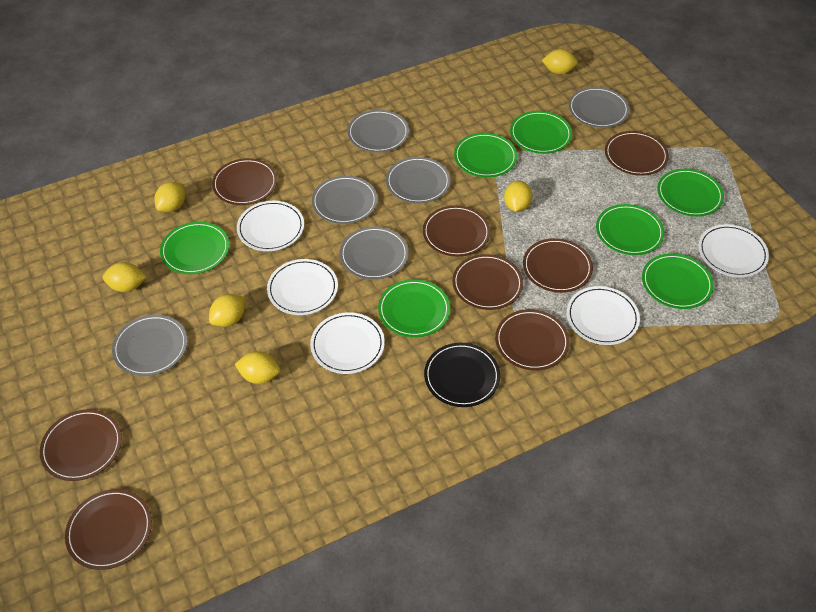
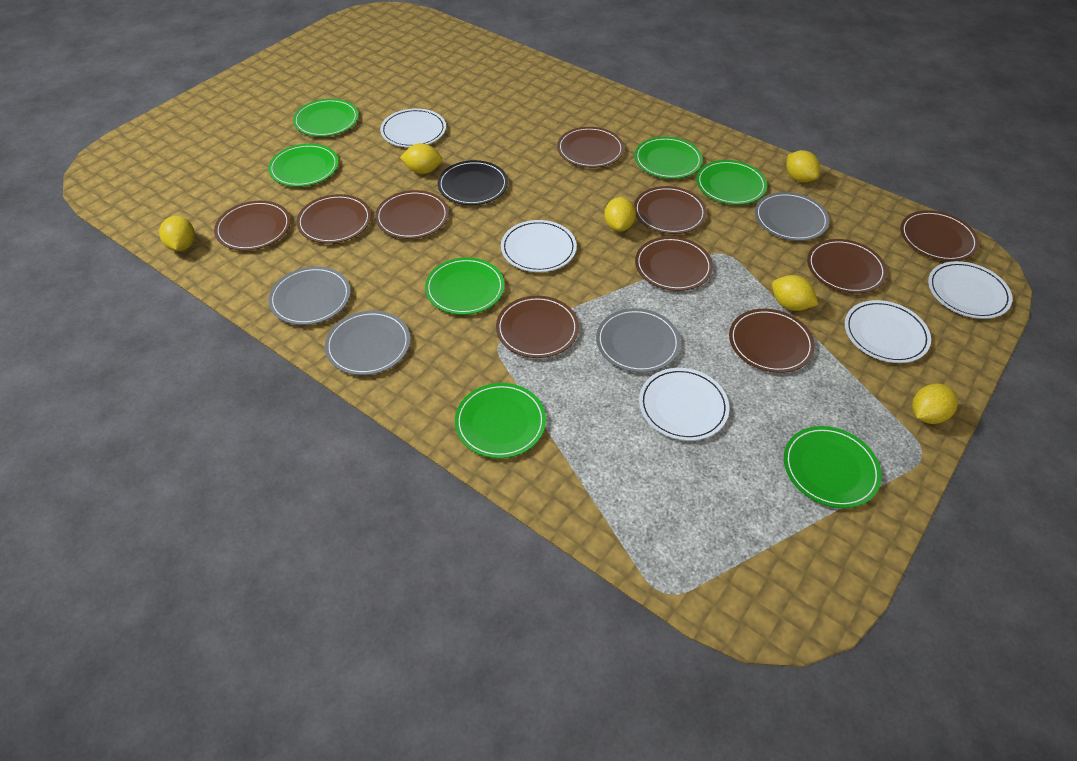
brown plate: 8 -> 10
grey plate: 6 -> 4

